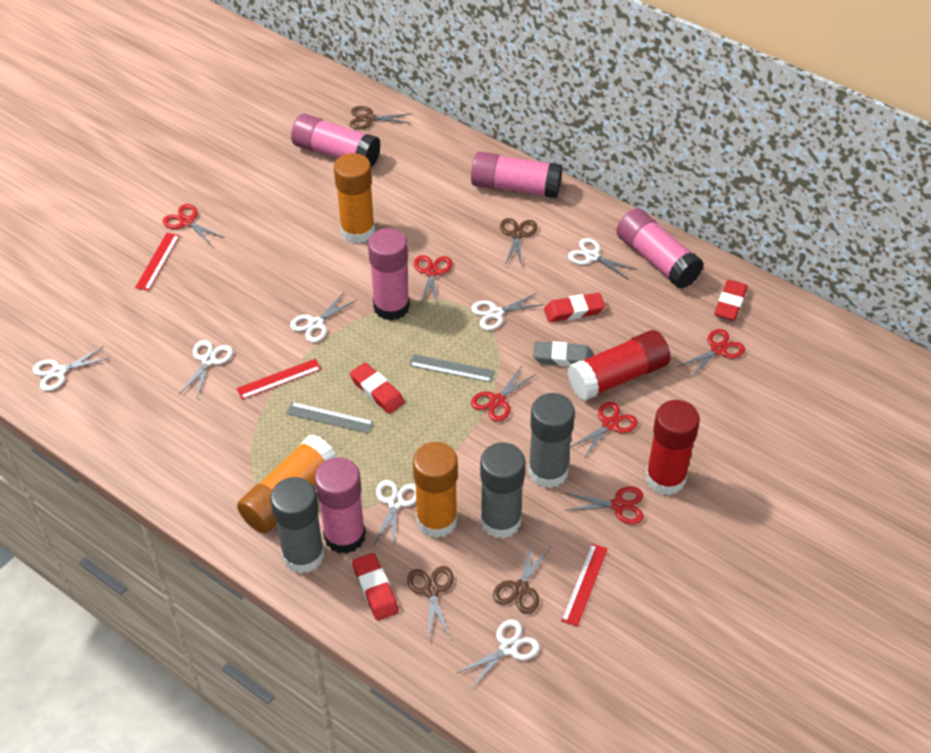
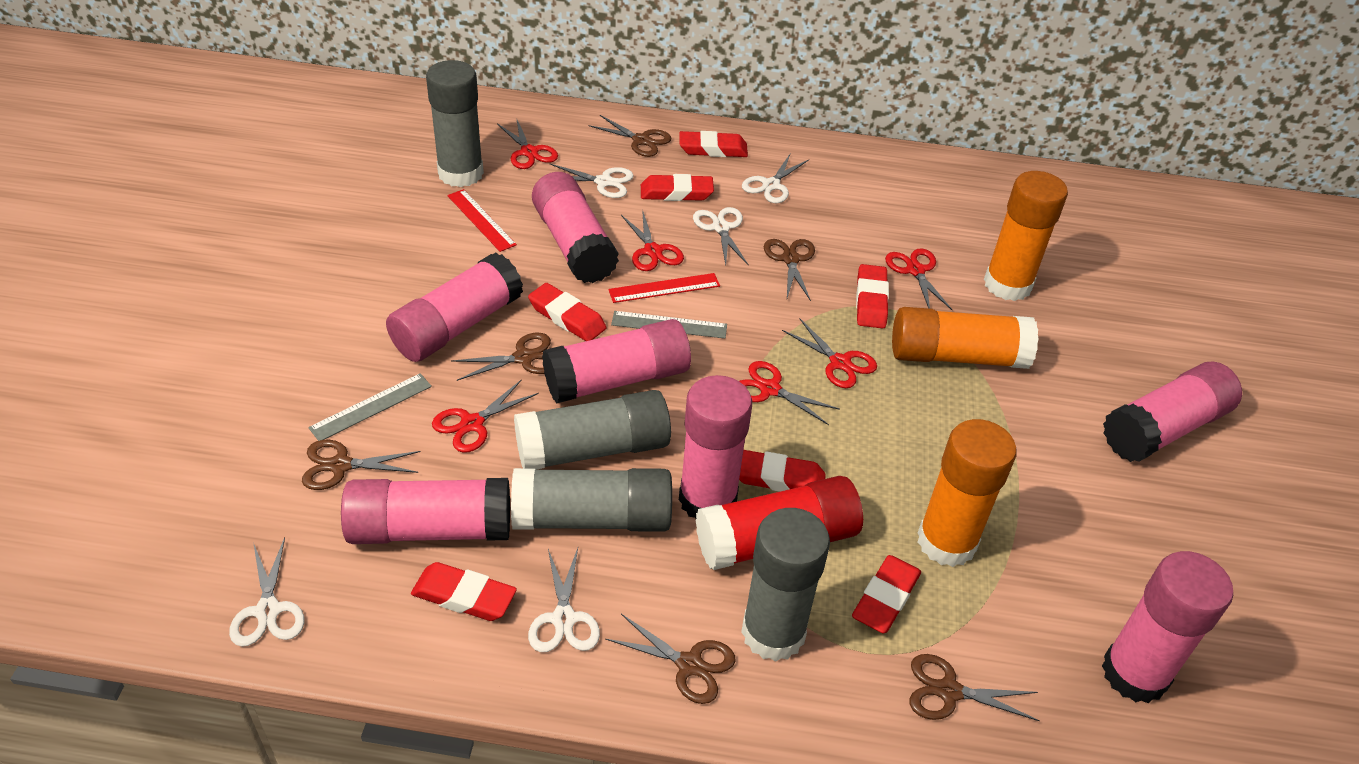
brown scissors: 4 -> 6
grey eraser: 1 -> 0
grey glue stick: 3 -> 4
pink glue stick: 5 -> 7
red eraser: 4 -> 7
red glue stick: 2 -> 1
red ruler: 3 -> 2
white scissors: 7 -> 5

